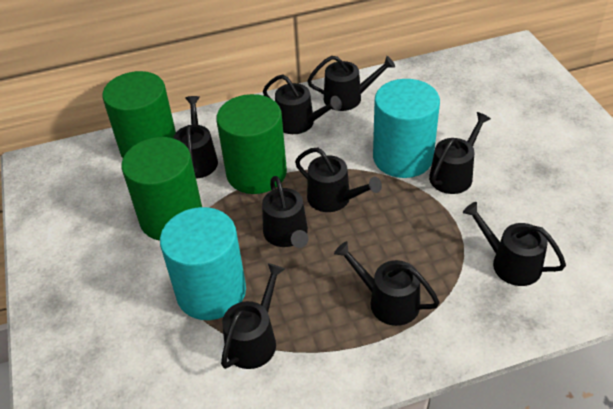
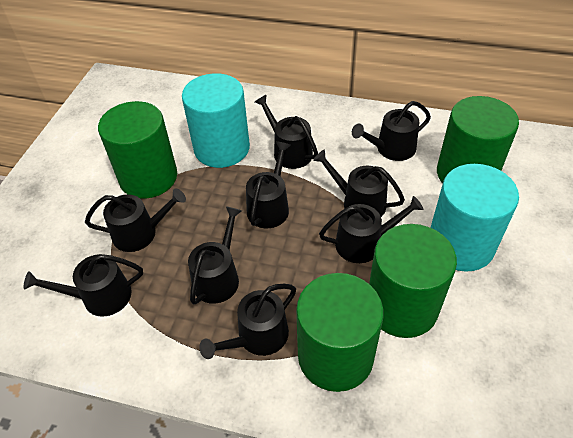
green cylinder: 3 -> 4

